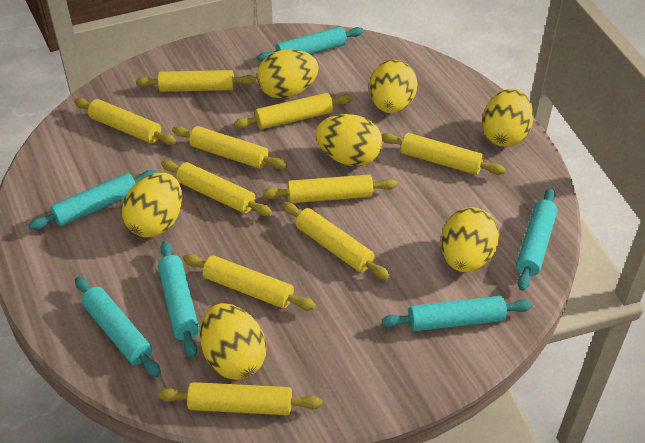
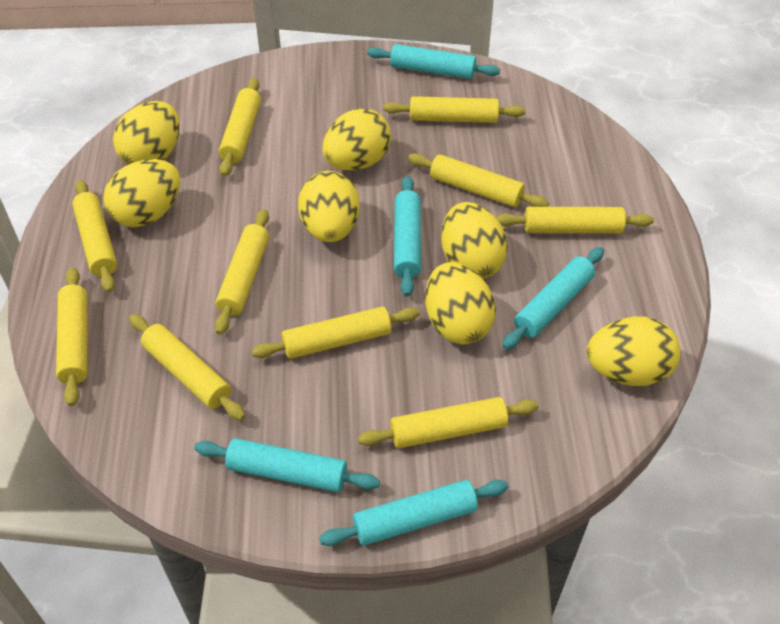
turquoise rolling pin: 6 -> 5

